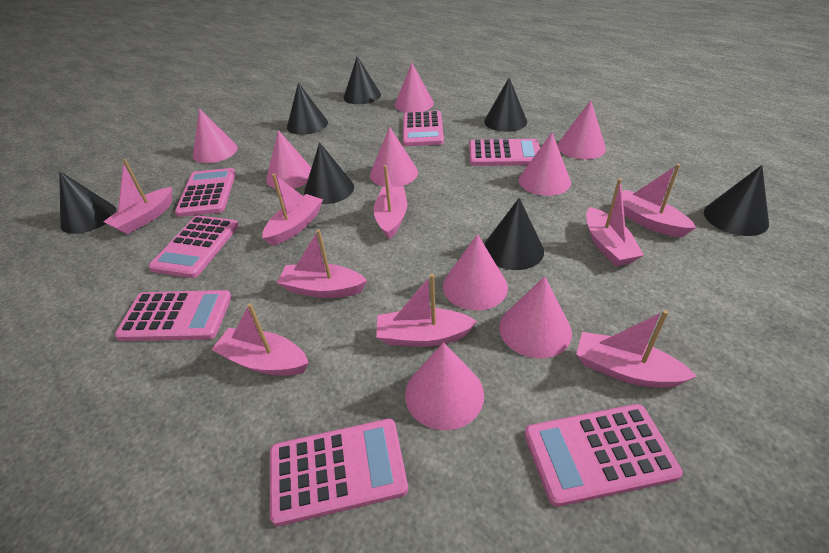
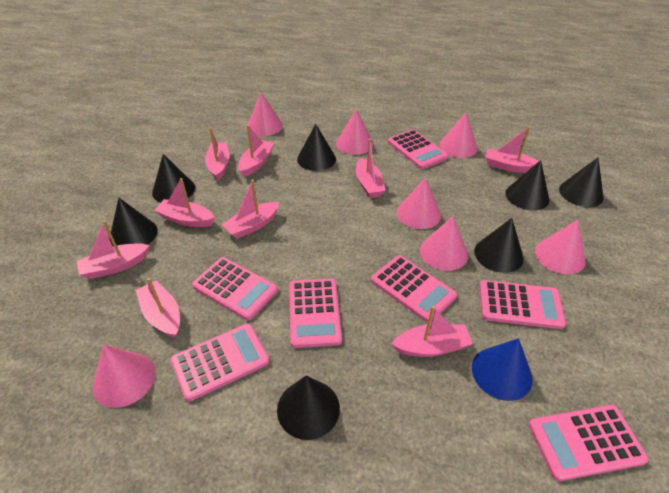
blue cone: 0 -> 1
pink cone: 9 -> 7

